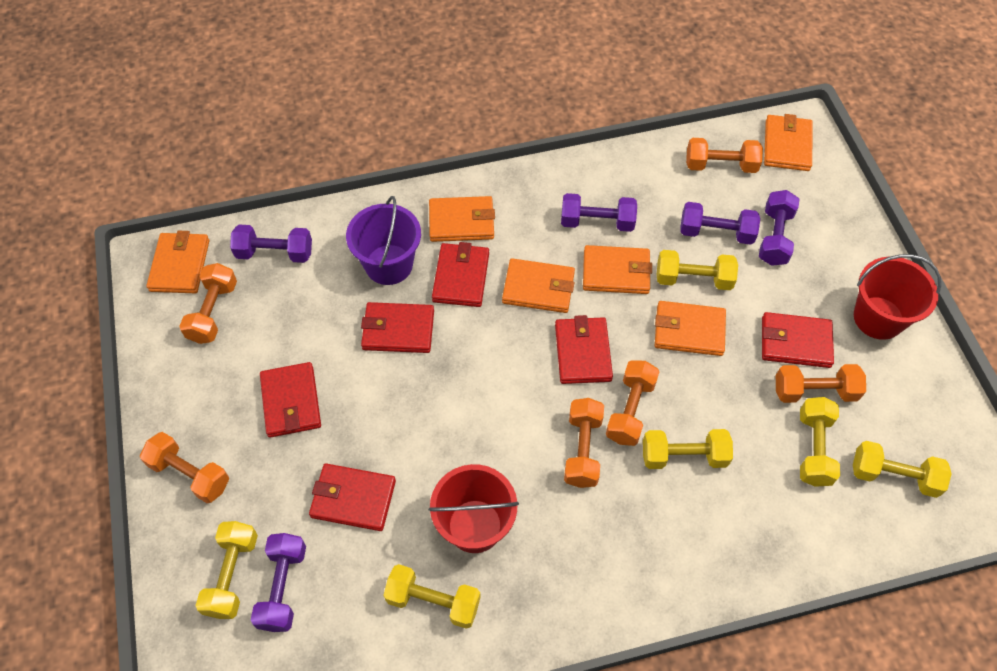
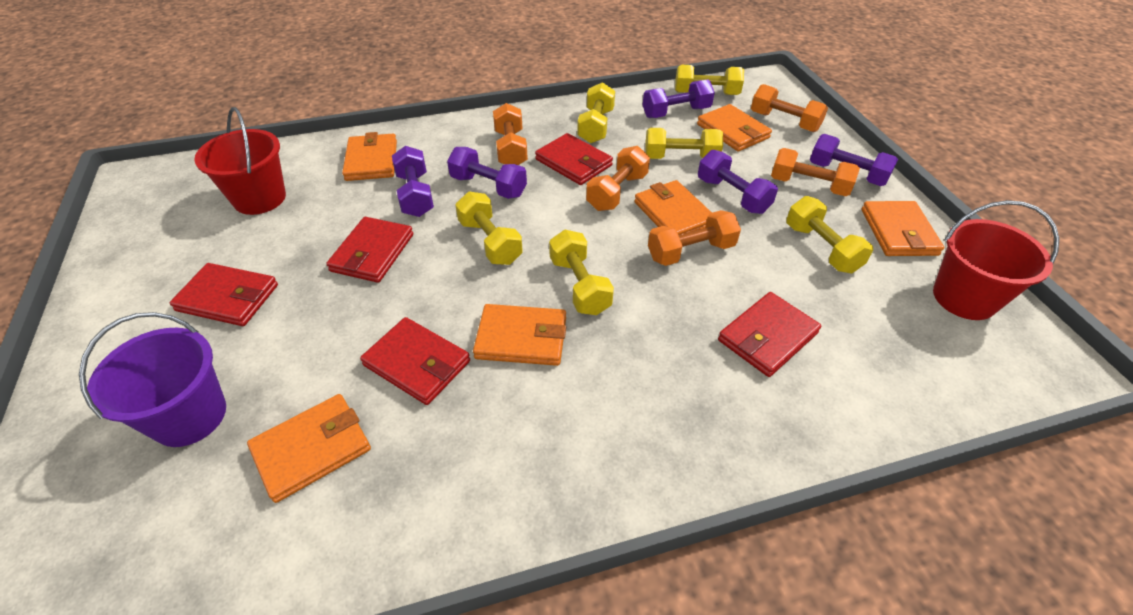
orange dumbbell: 6 -> 5
red wallet: 6 -> 5

